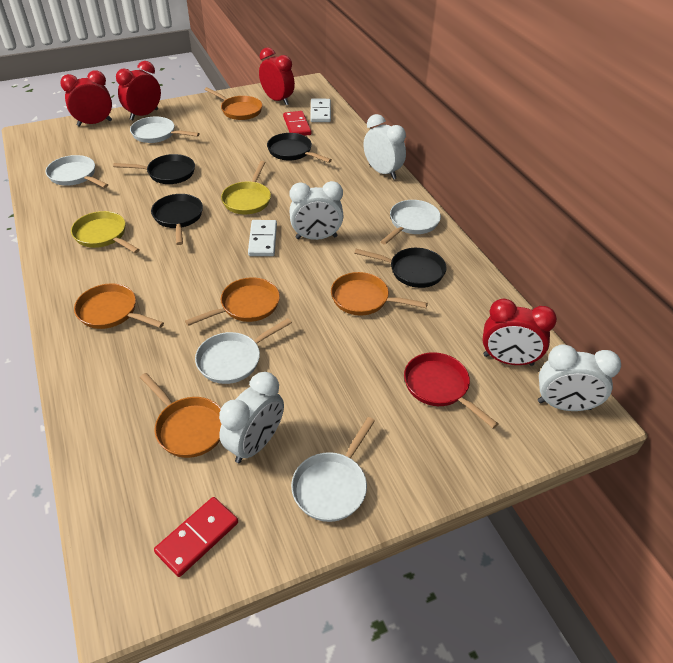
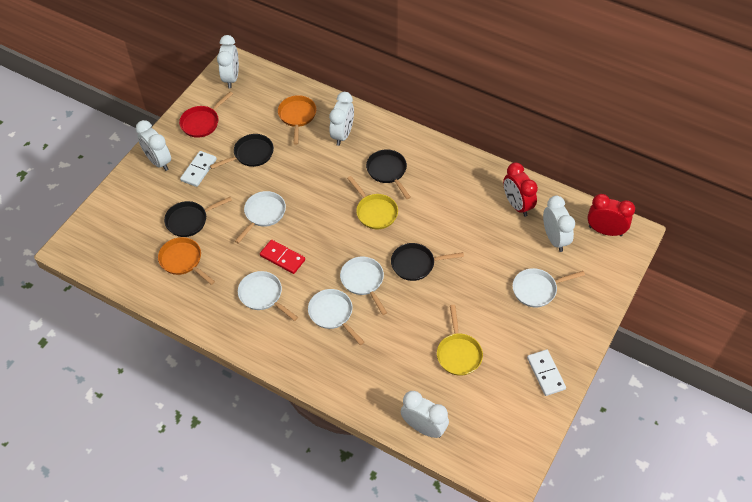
orange pan: 5 -> 2
red clock: 4 -> 2
red domino: 2 -> 1
white clock: 4 -> 5

